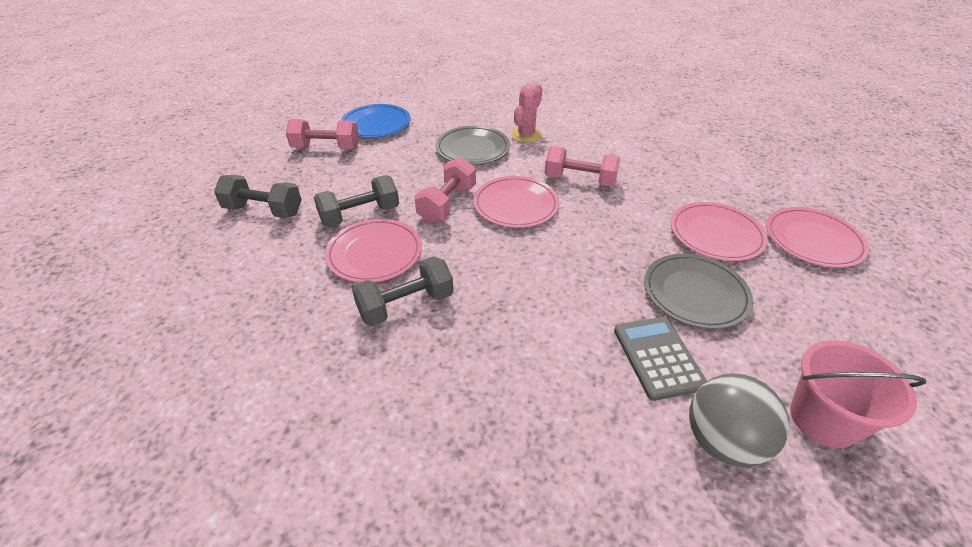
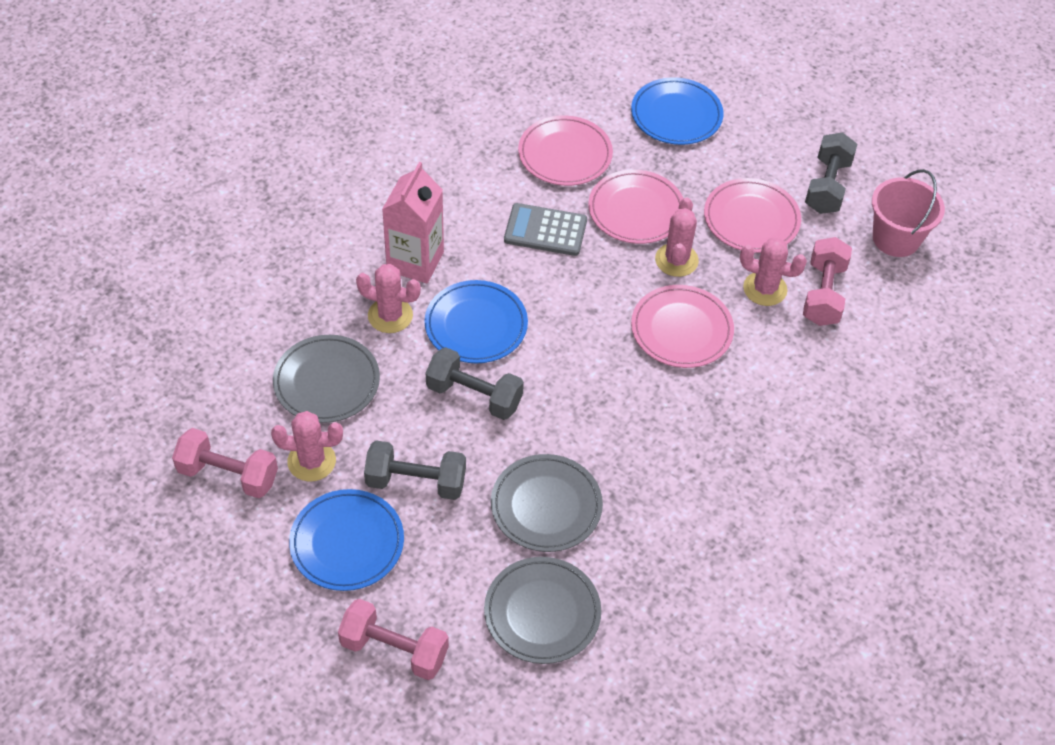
blue plate: 1 -> 3
grey ball: 1 -> 0
grey plate: 2 -> 3
pink cactus: 1 -> 4
pink carton: 0 -> 1

